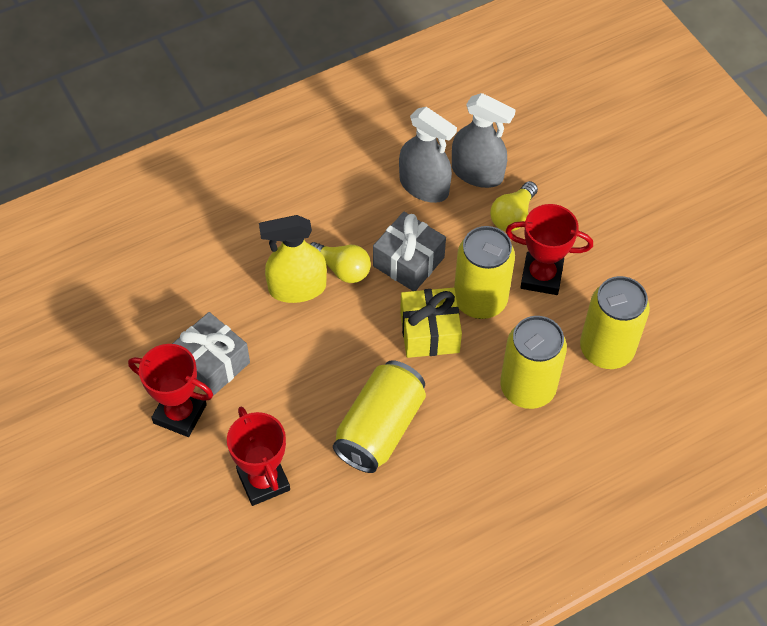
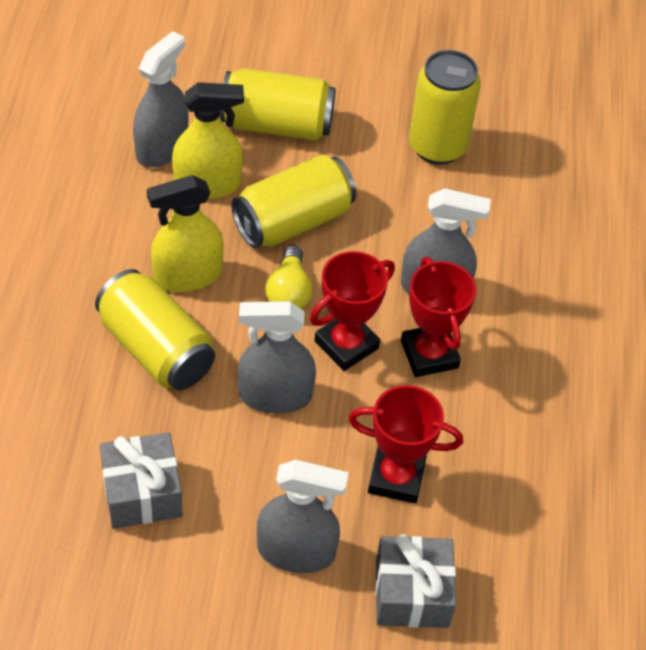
grey spray bottle: 2 -> 4
yellow gift: 1 -> 0
yellow light bulb: 2 -> 1
yellow spray bottle: 1 -> 2

